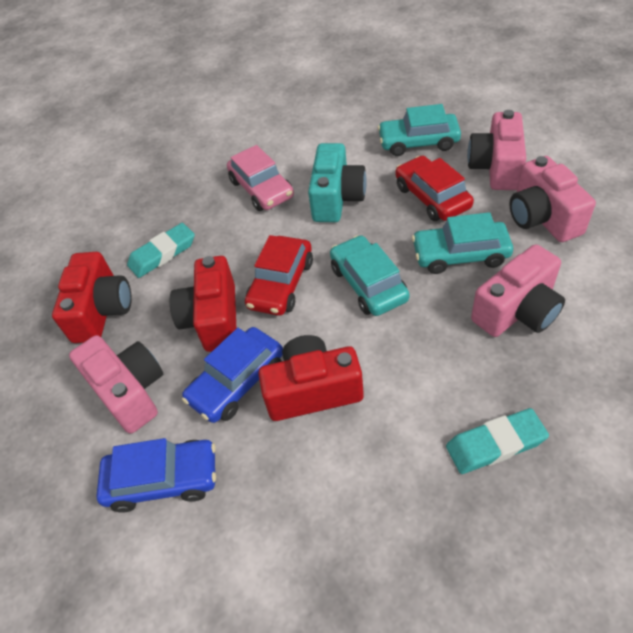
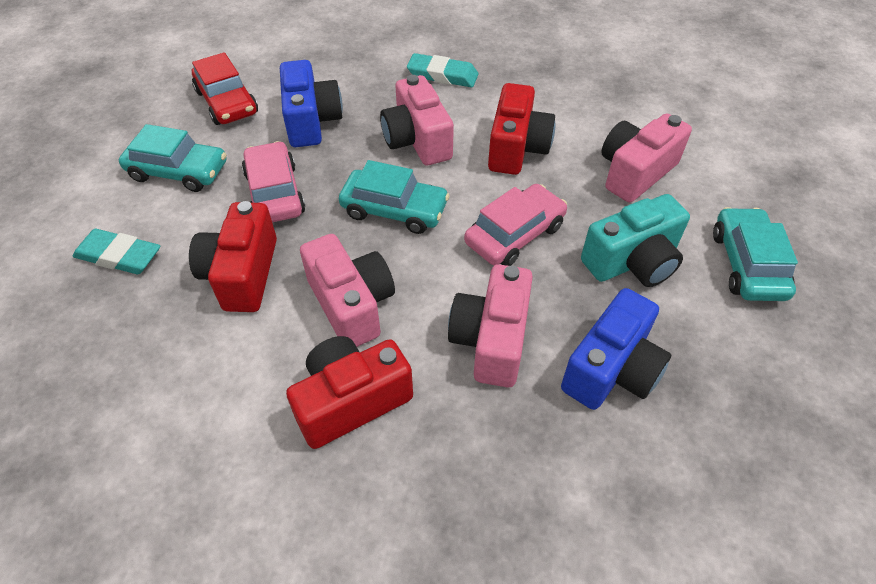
blue camera: 0 -> 2
blue car: 2 -> 0
pink car: 1 -> 2
red car: 2 -> 1

